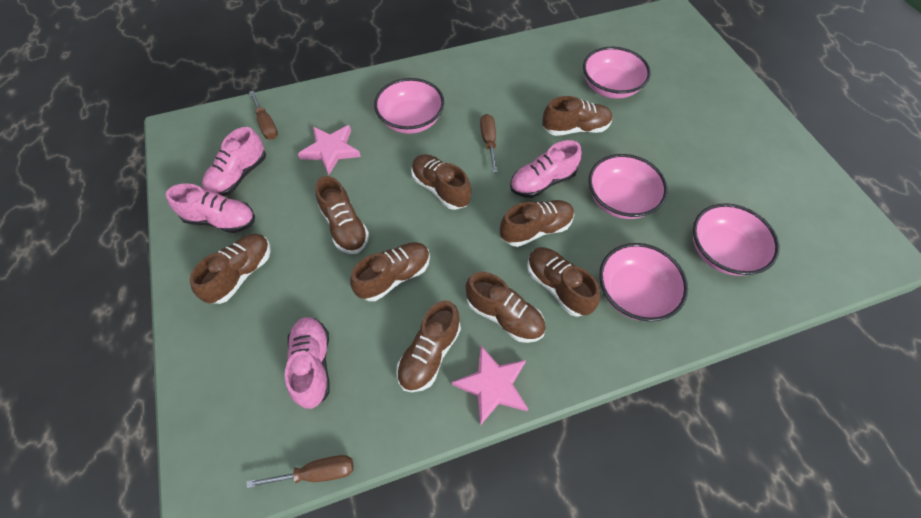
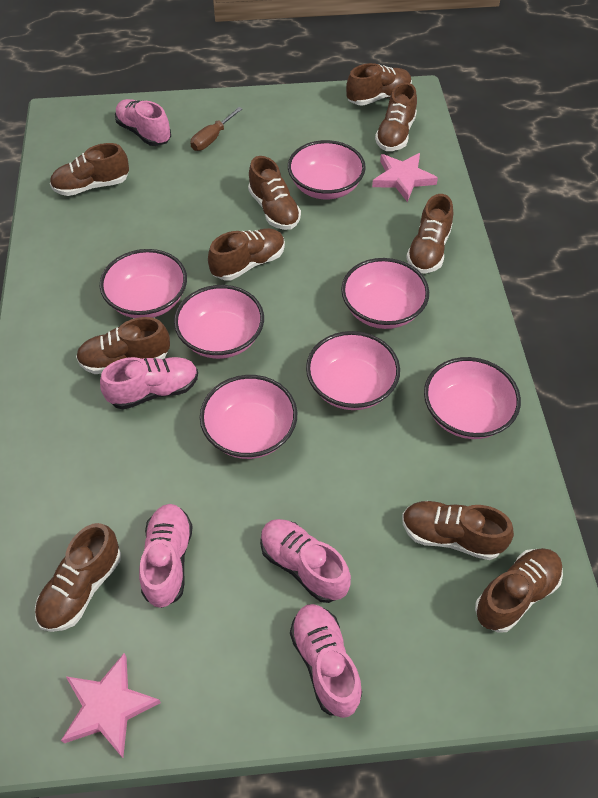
brown screwdriver: 3 -> 1
brown shoe: 9 -> 10
pink bowl: 5 -> 7
pink shoe: 4 -> 5

